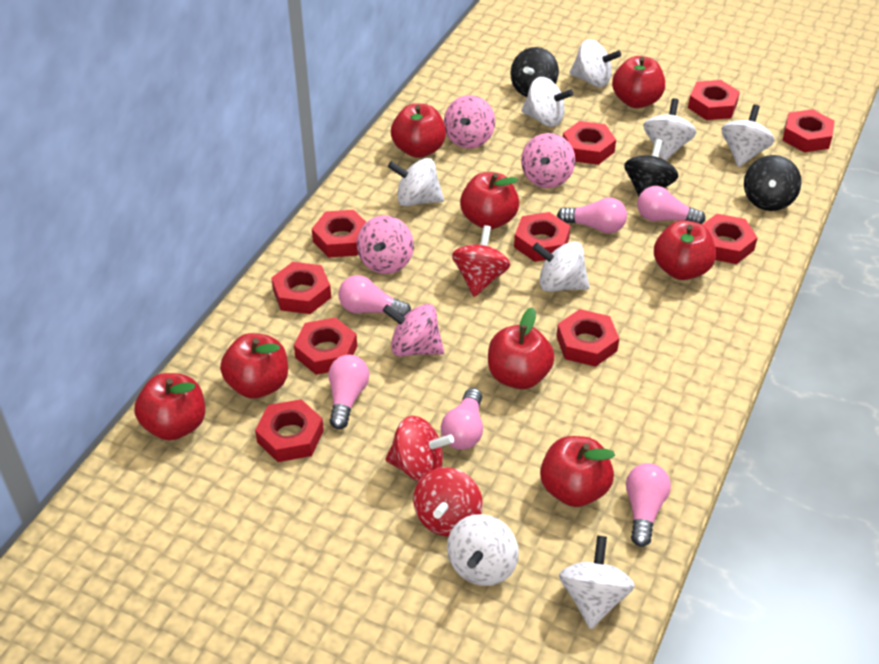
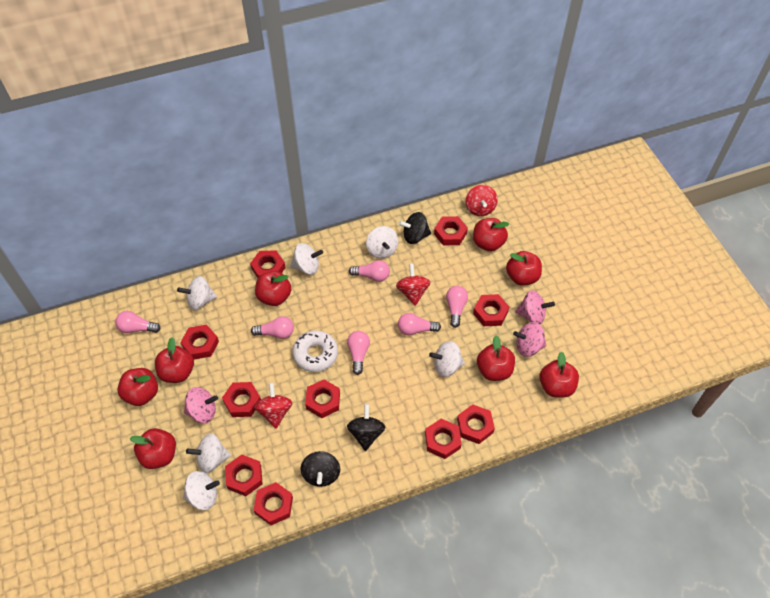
pink spinning top: 4 -> 3
white donut: 0 -> 1
white spinning top: 8 -> 6

